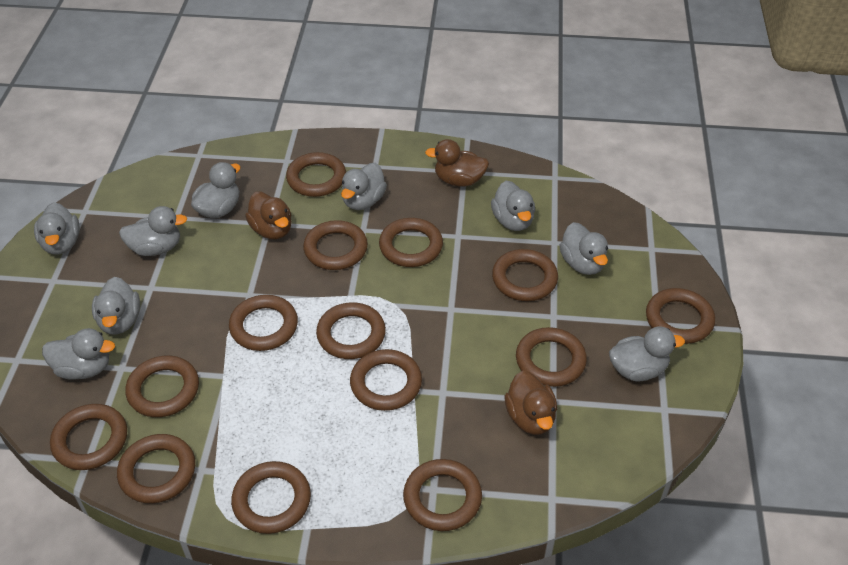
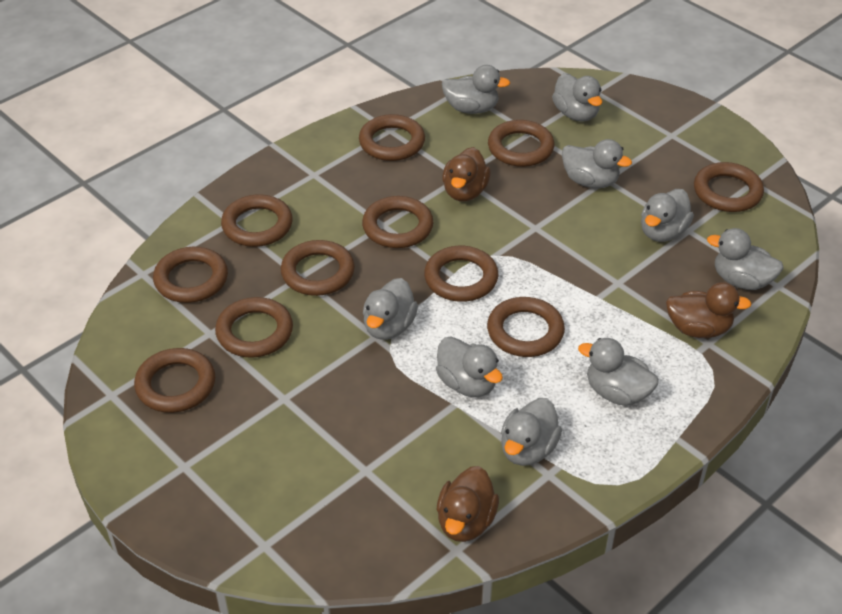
brown ring: 14 -> 11

